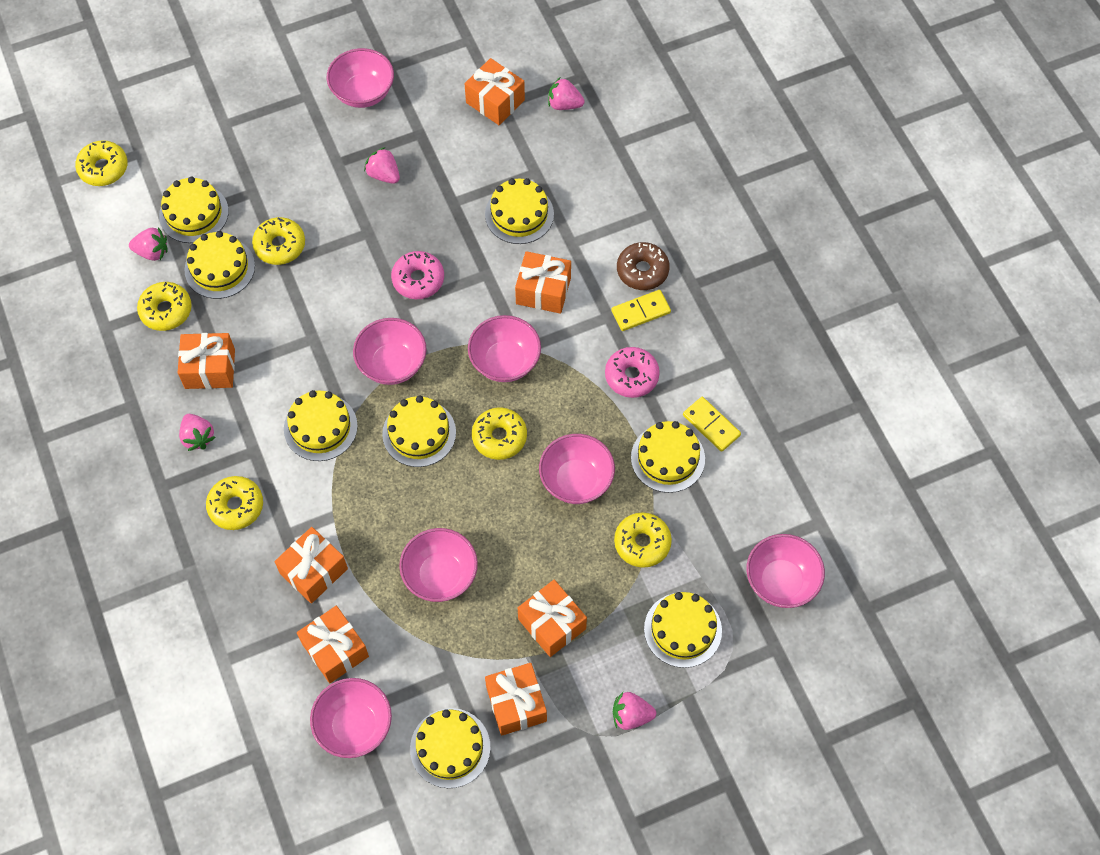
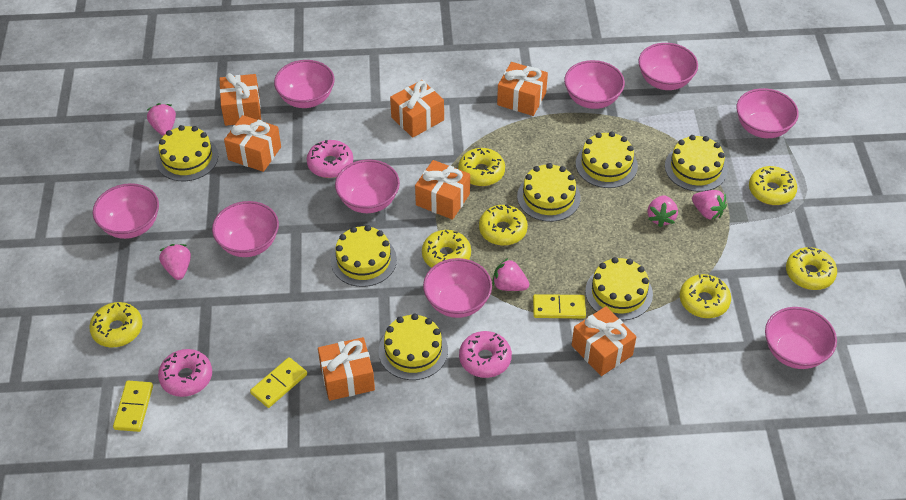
brown donut: 1 -> 0
pink bowl: 7 -> 9
pink donut: 2 -> 3
yellow cake: 8 -> 7
yellow domino: 2 -> 3
yellow donut: 6 -> 7

